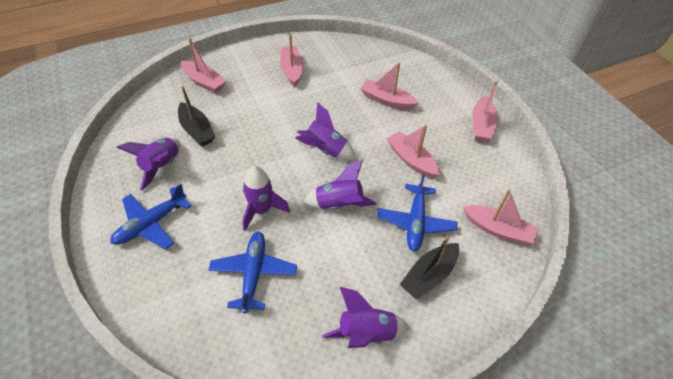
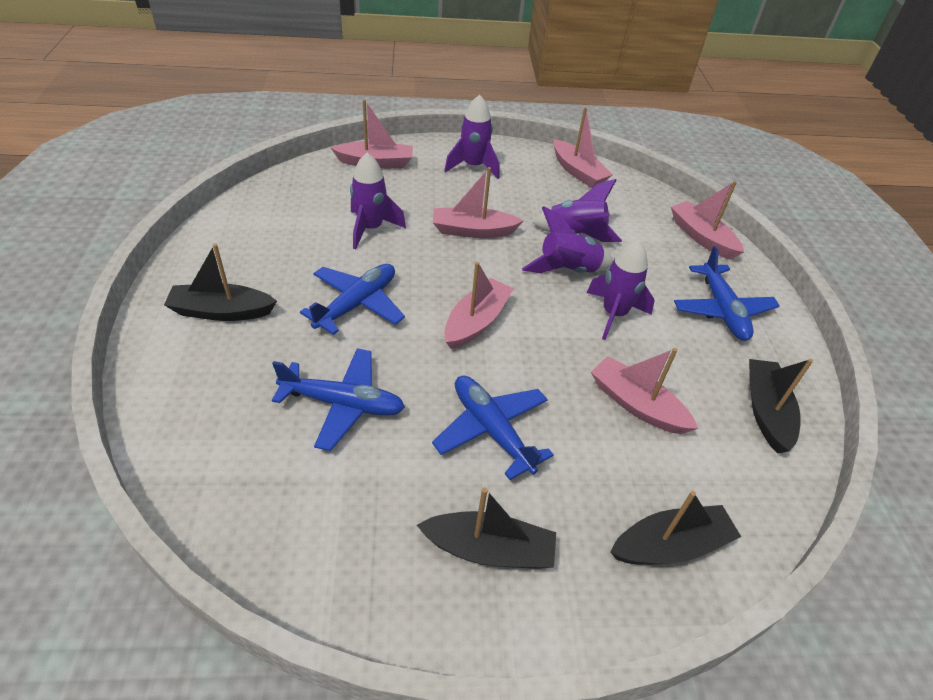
black boat: 2 -> 4
blue plane: 3 -> 4

